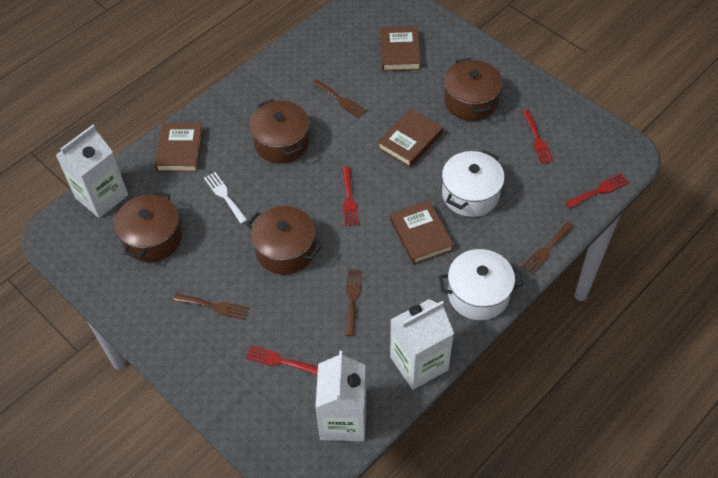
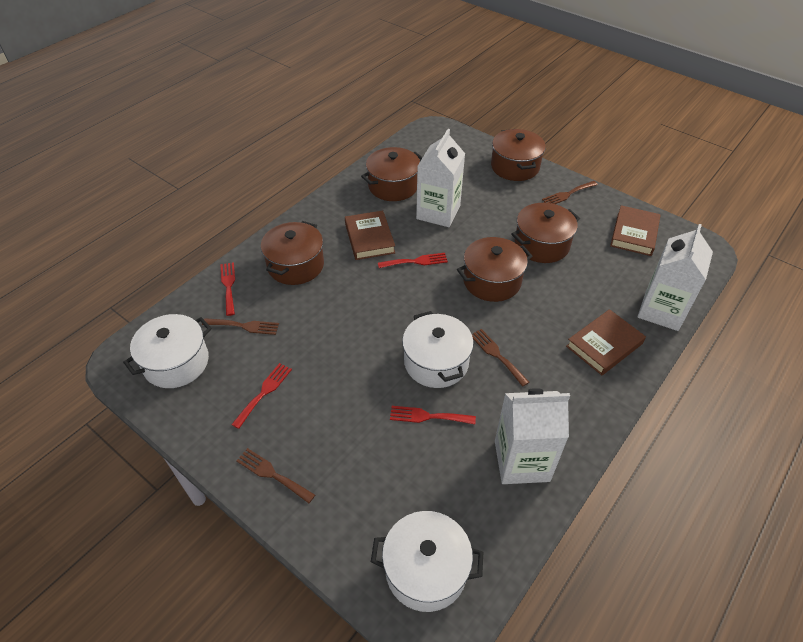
brown book: 4 -> 3
brown pot: 4 -> 5
white fork: 1 -> 0
white pot: 2 -> 3

